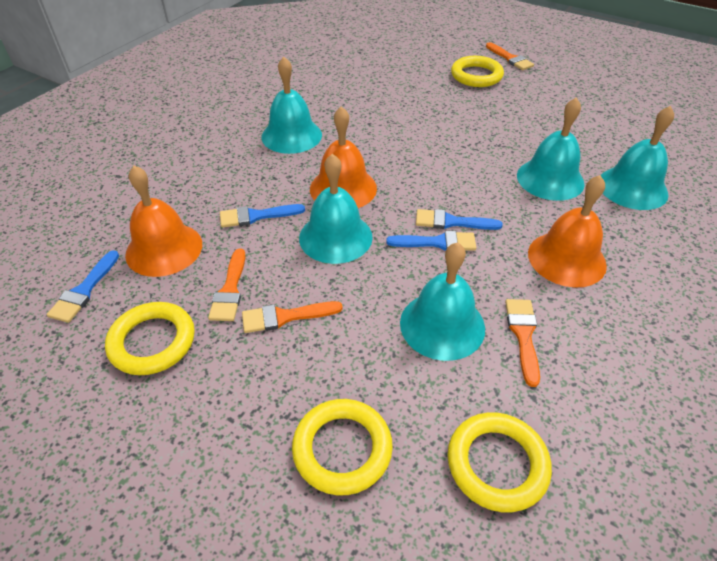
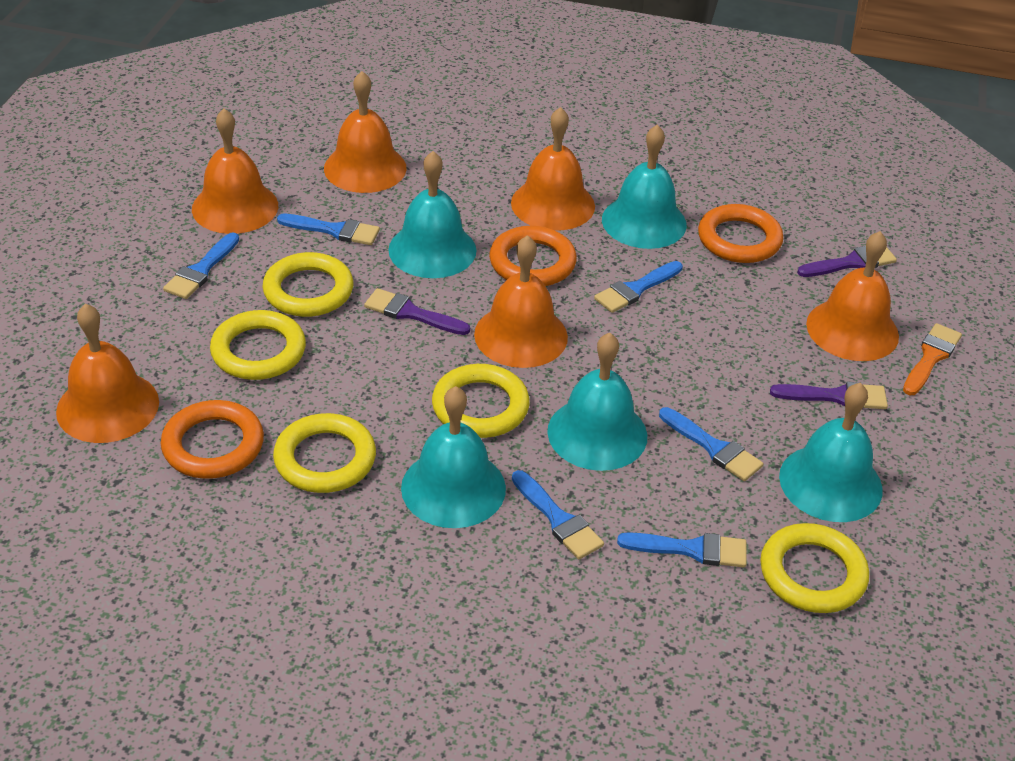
blue brush: 4 -> 6
orange bell: 3 -> 6
orange brush: 4 -> 1
orange ring: 0 -> 3
purple brush: 0 -> 3
yellow ring: 4 -> 5

